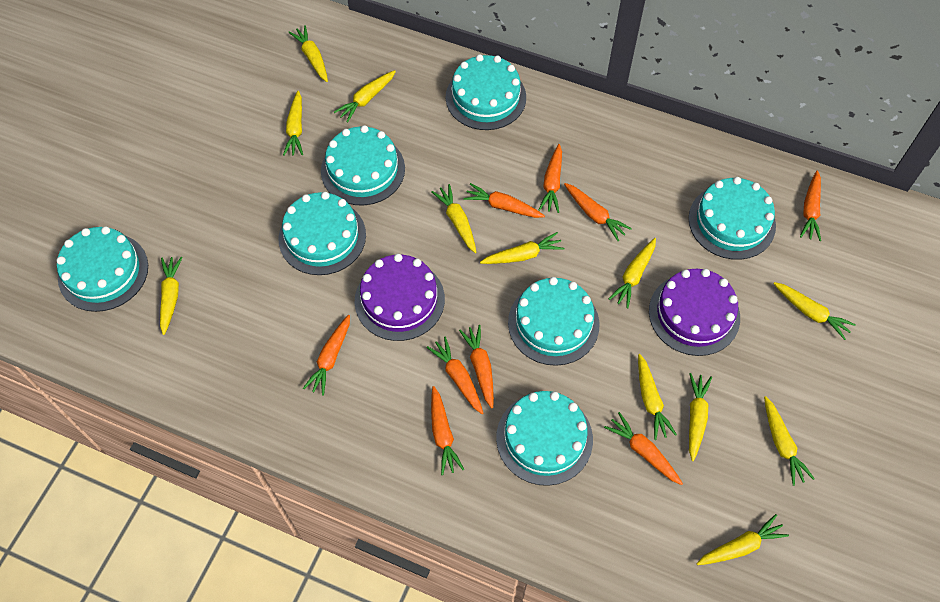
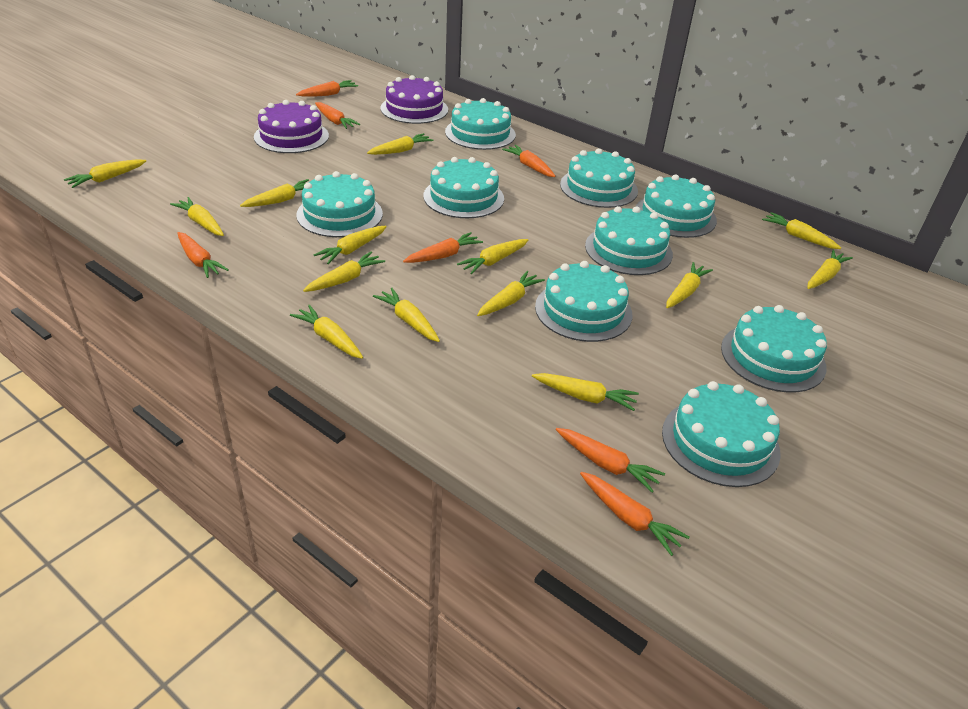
orange carrot: 9 -> 7
turquoise cake: 7 -> 9
yellow carrot: 12 -> 14

